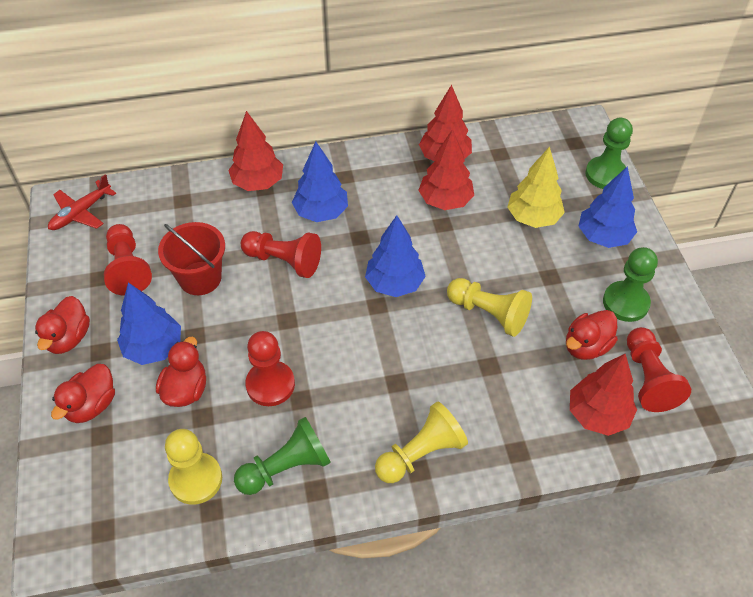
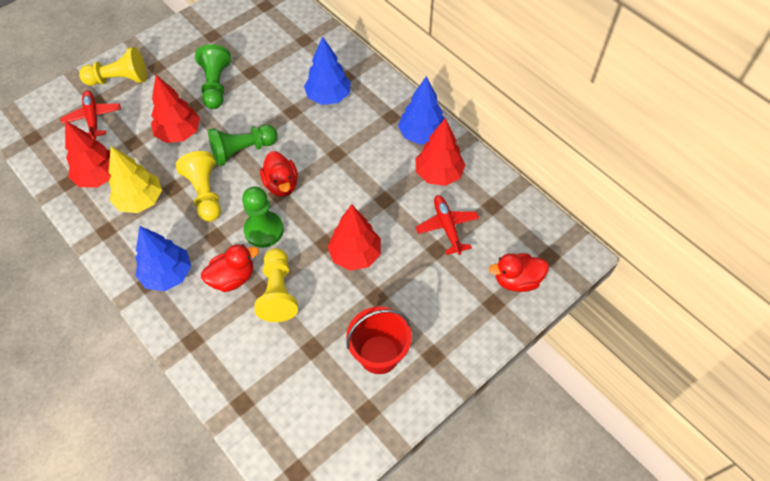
blue tree: 4 -> 3
red duck: 4 -> 3
red pawn: 4 -> 0
red plane: 1 -> 2

